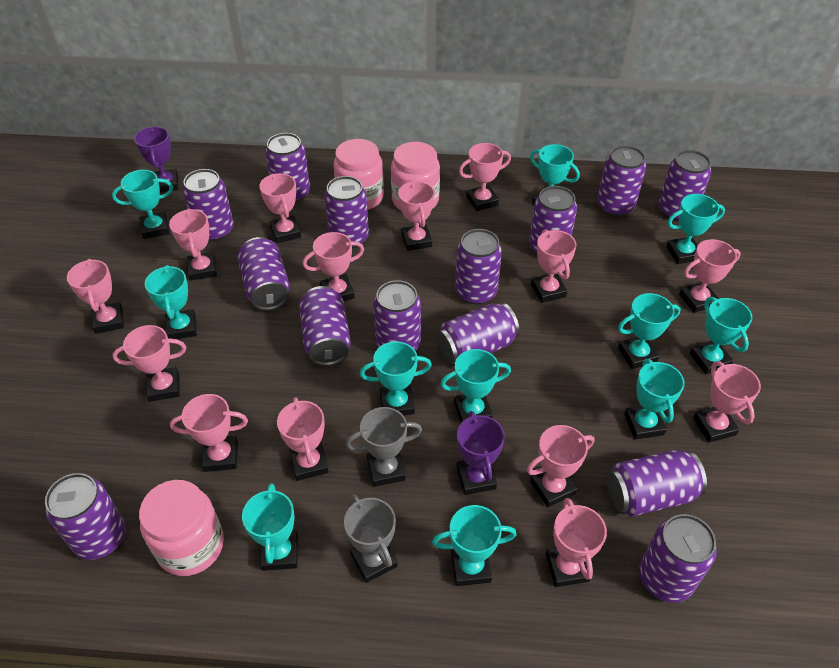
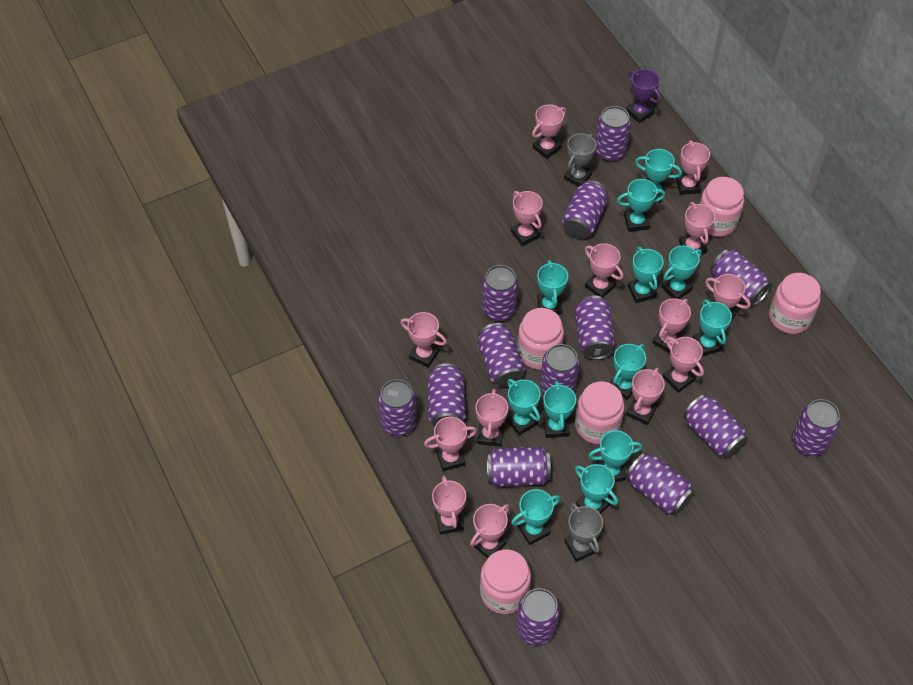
pink jar: 3 -> 5
purple trophy: 2 -> 1
turquoise trophy: 11 -> 12

